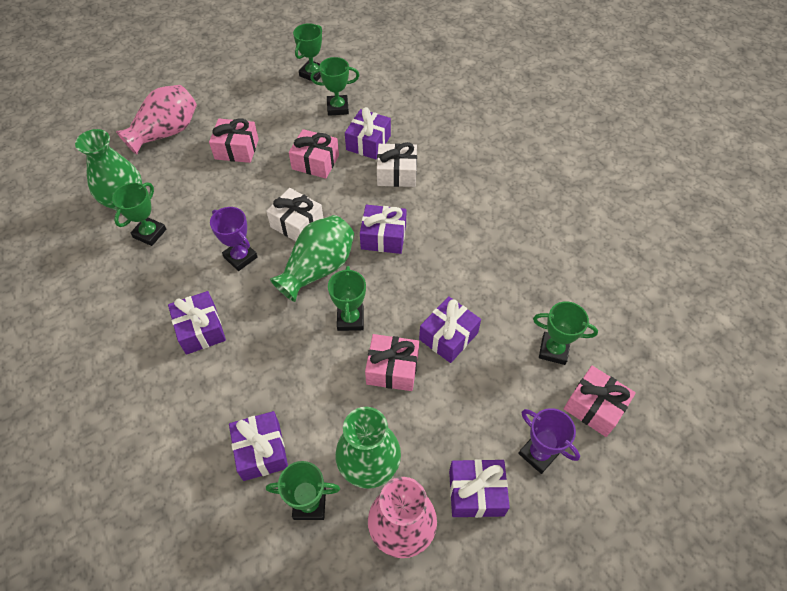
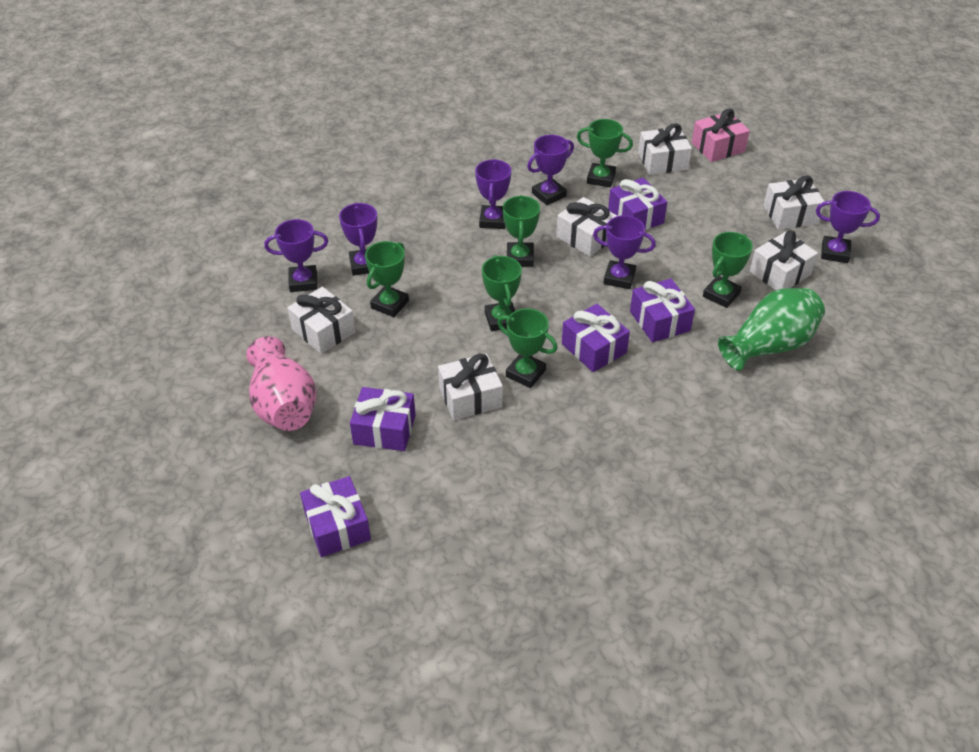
green vase: 3 -> 1
pink gift: 4 -> 1
pink vase: 2 -> 1
purple gift: 6 -> 5
purple trophy: 2 -> 6
white gift: 2 -> 6

